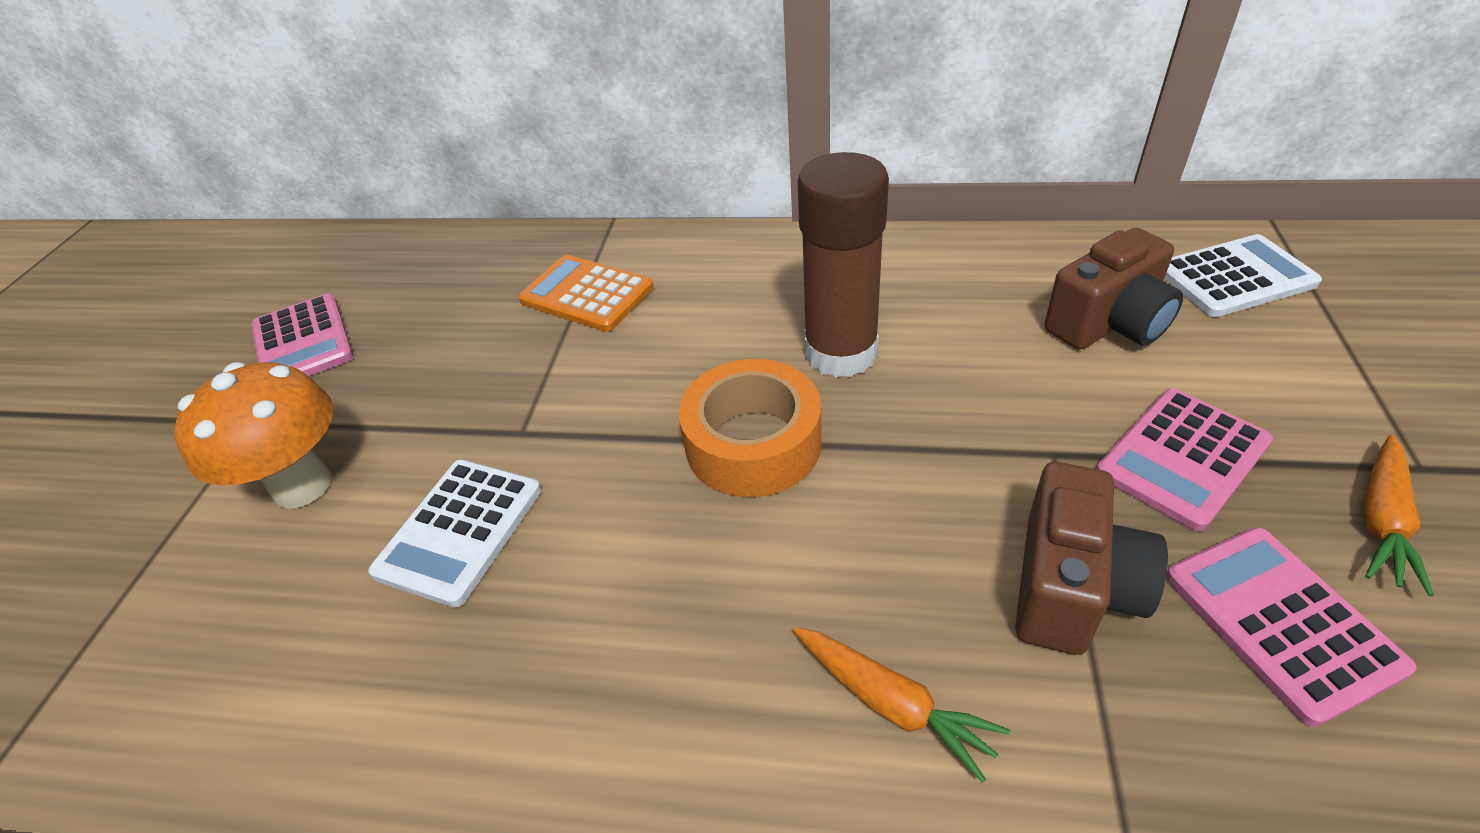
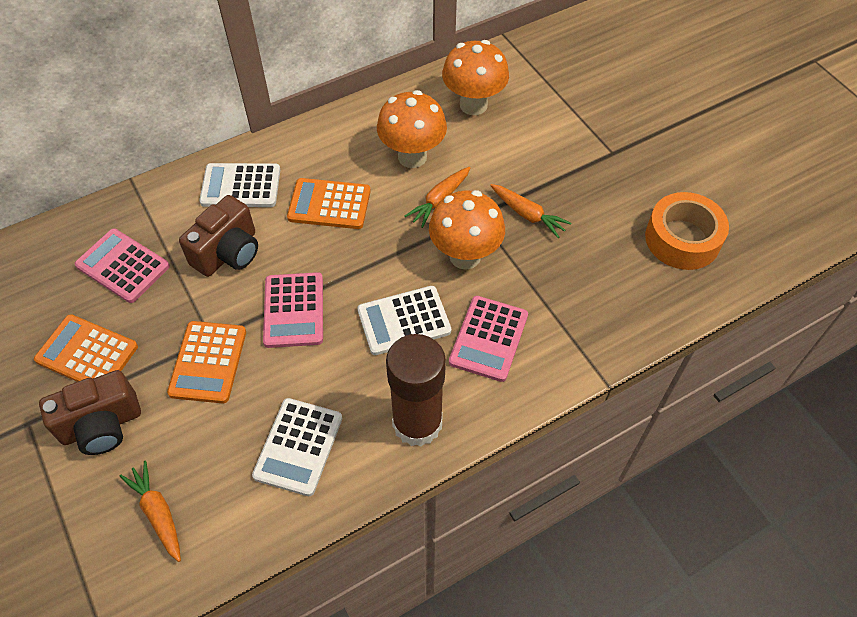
orange calculator: 1 -> 3
orange carrot: 2 -> 3
orange mushroom: 1 -> 3
white calculator: 2 -> 3

